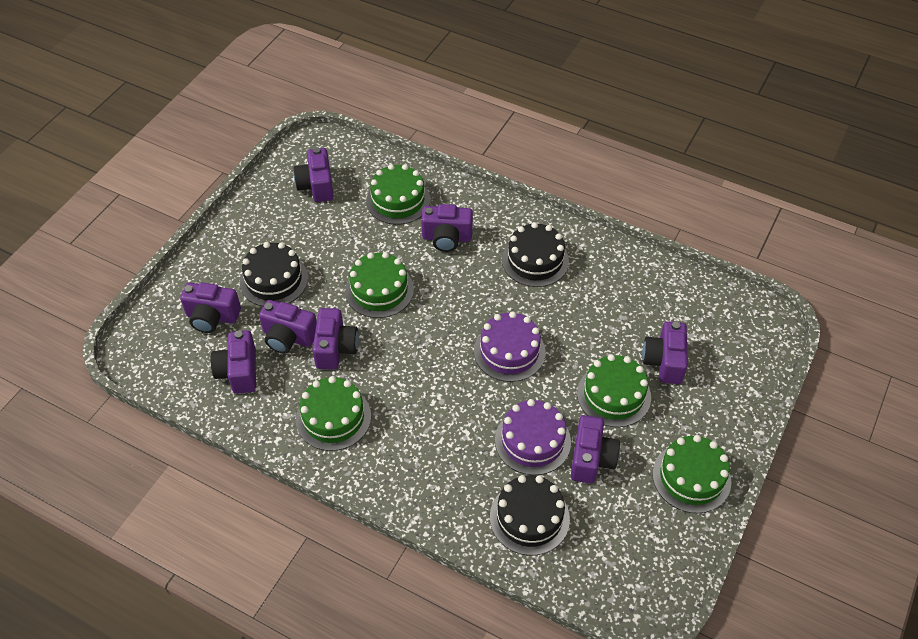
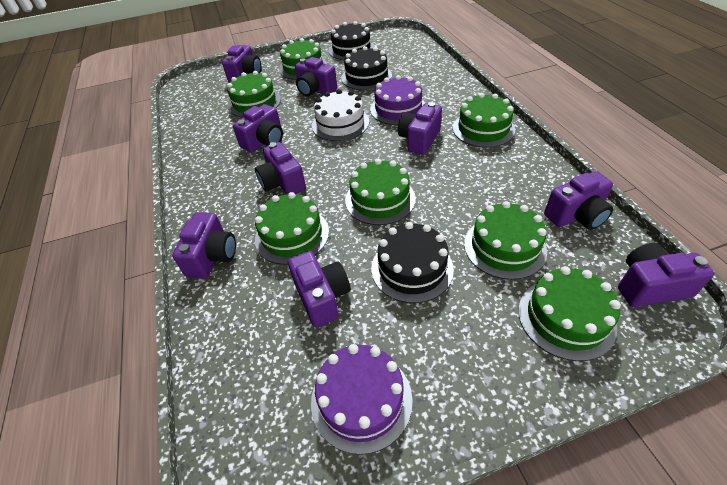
green cake: 5 -> 7
purple camera: 8 -> 9
white cake: 0 -> 1

